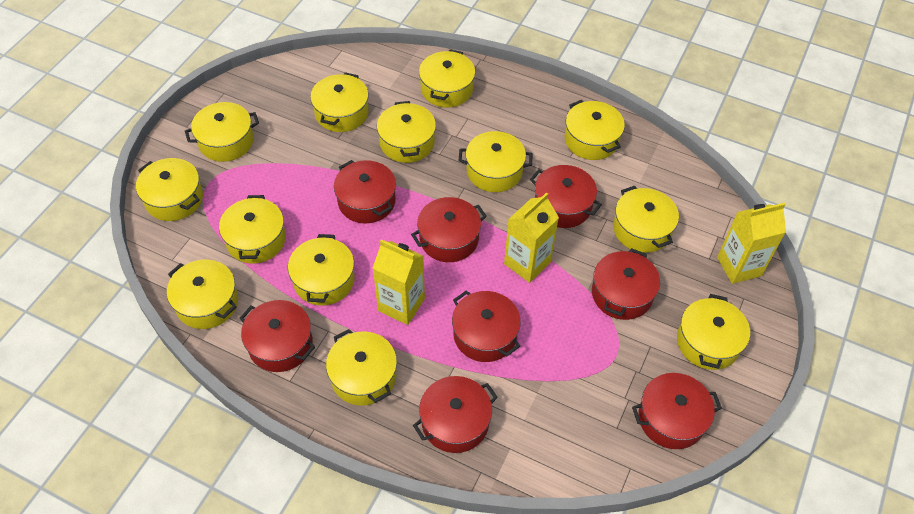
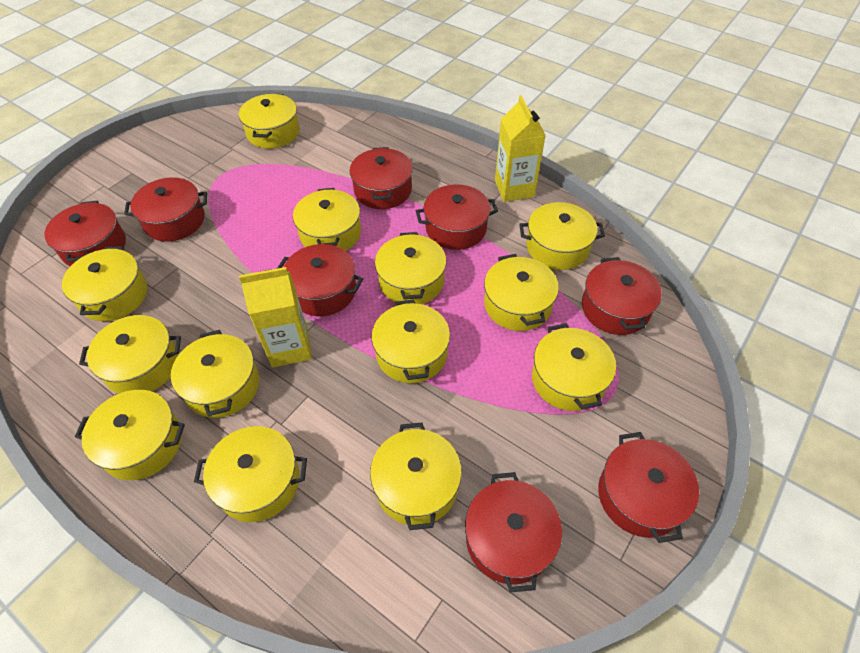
yellow carton: 3 -> 2

